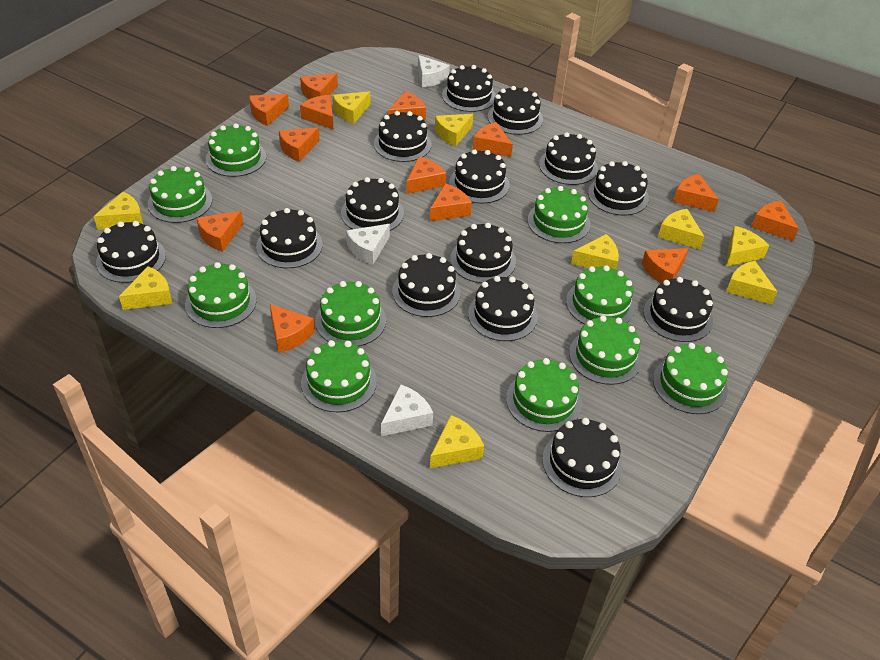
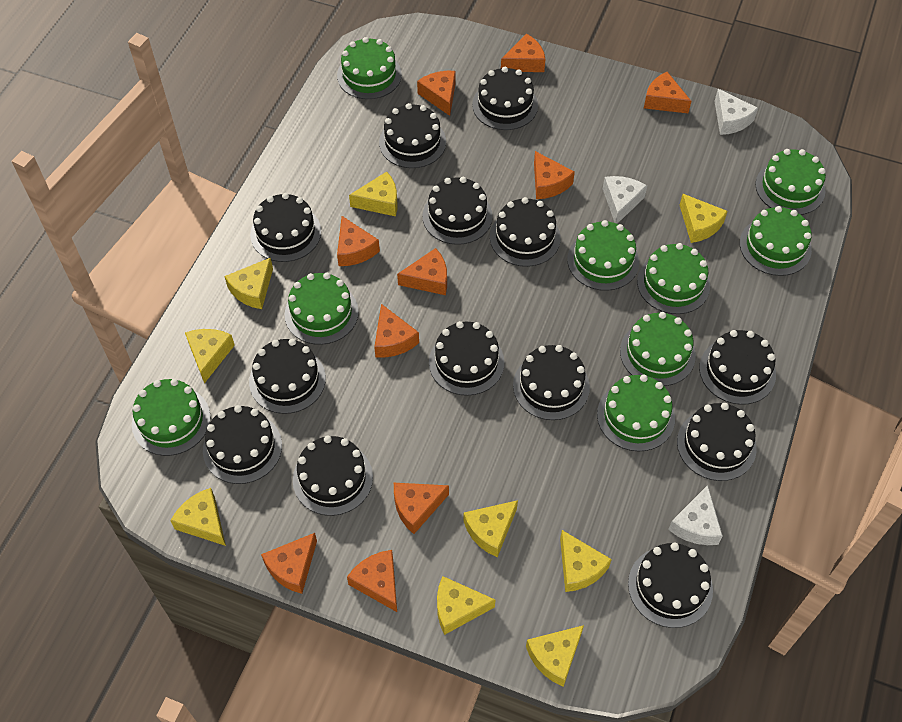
black cake: 14 -> 13
green cake: 10 -> 9
orange cheese: 13 -> 10

